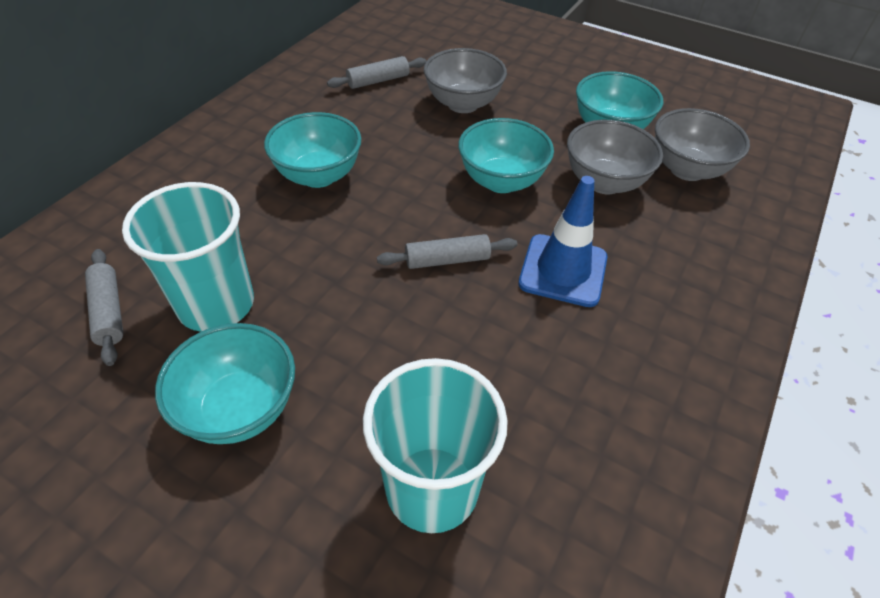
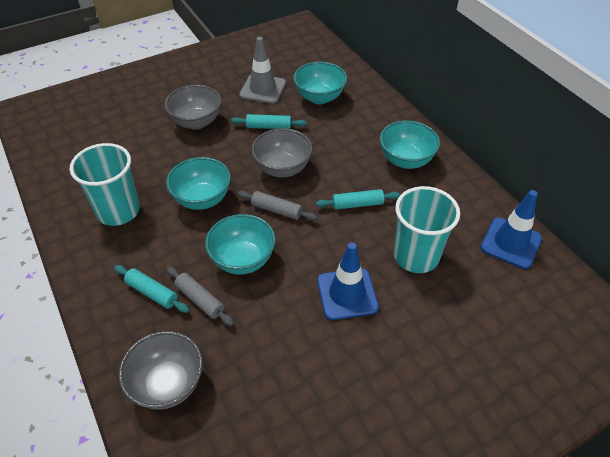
blue traffic cone: 1 -> 2
grey rolling pin: 3 -> 2
grey traffic cone: 0 -> 1
turquoise rolling pin: 0 -> 3

